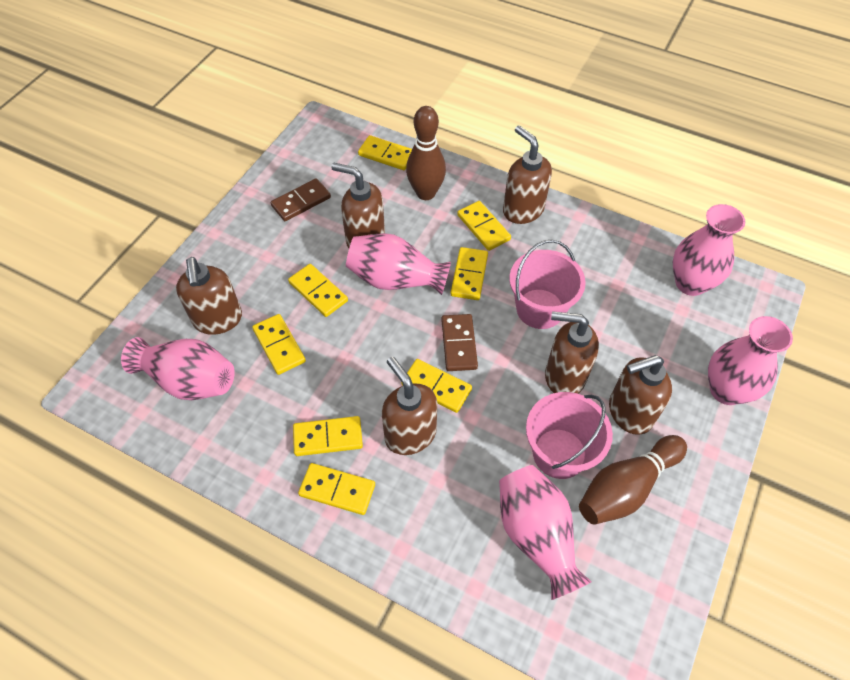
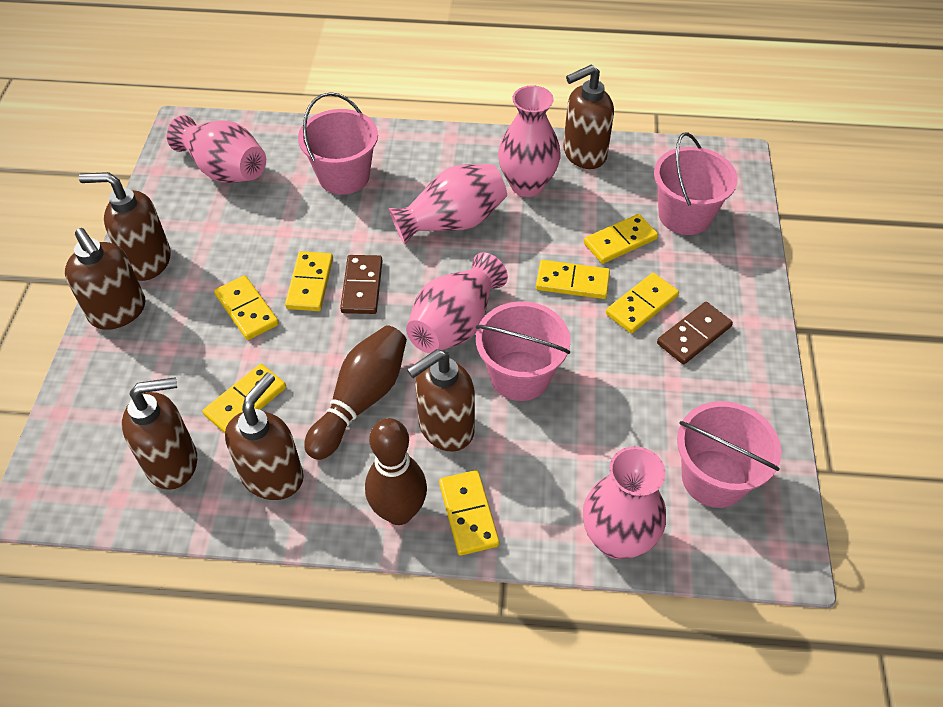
pink bucket: 2 -> 4
yellow domino: 8 -> 7

